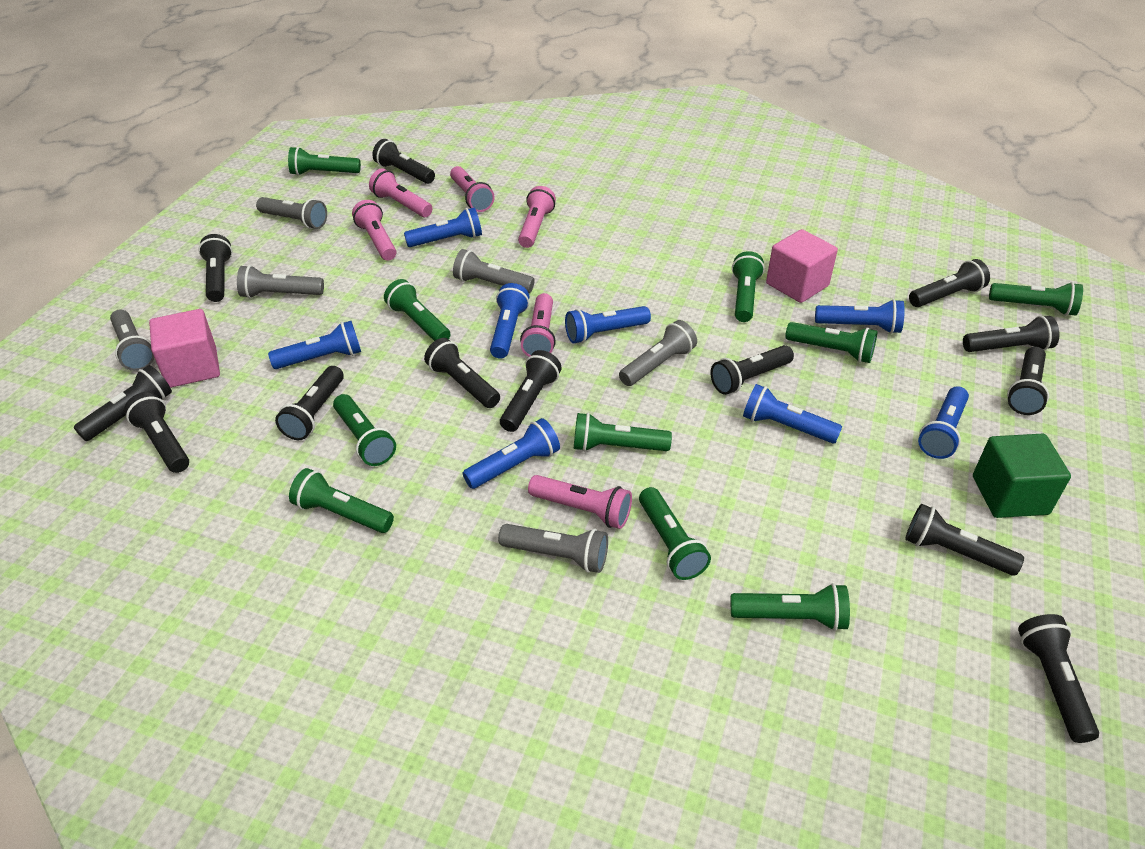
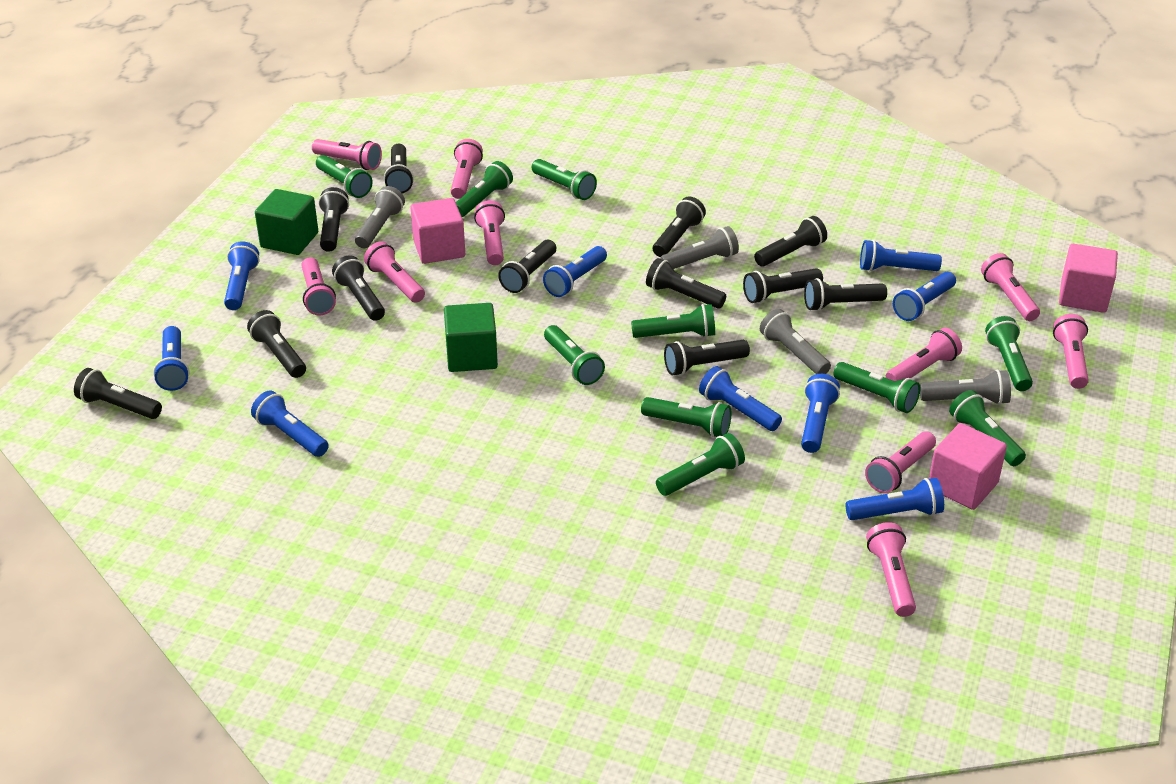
black flashlight: 13 -> 12
blue flashlight: 8 -> 9
green cube: 1 -> 2
grey flashlight: 6 -> 4
pink cube: 2 -> 3
pink flashlight: 6 -> 10

